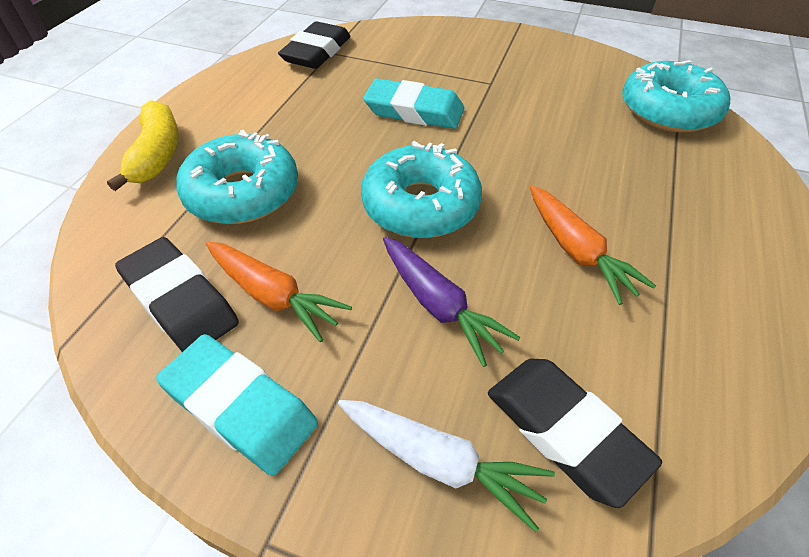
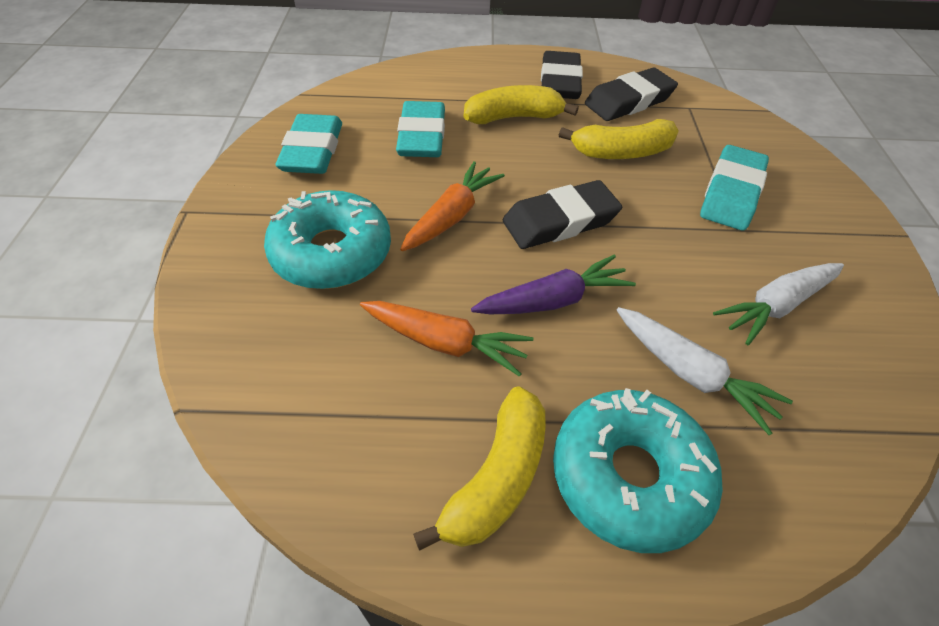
turquoise donut: 3 -> 2
turquoise eraser: 2 -> 3
white carrot: 1 -> 2
yellow banana: 1 -> 3

